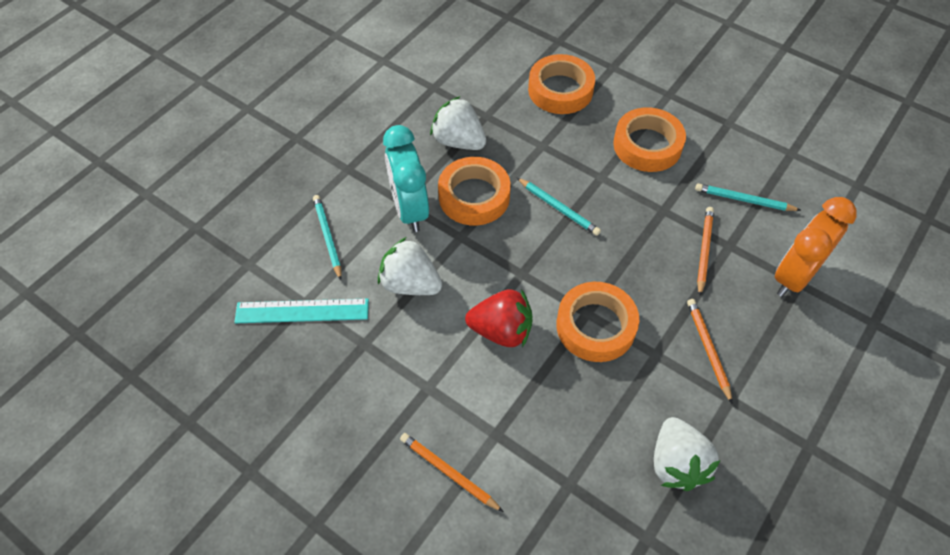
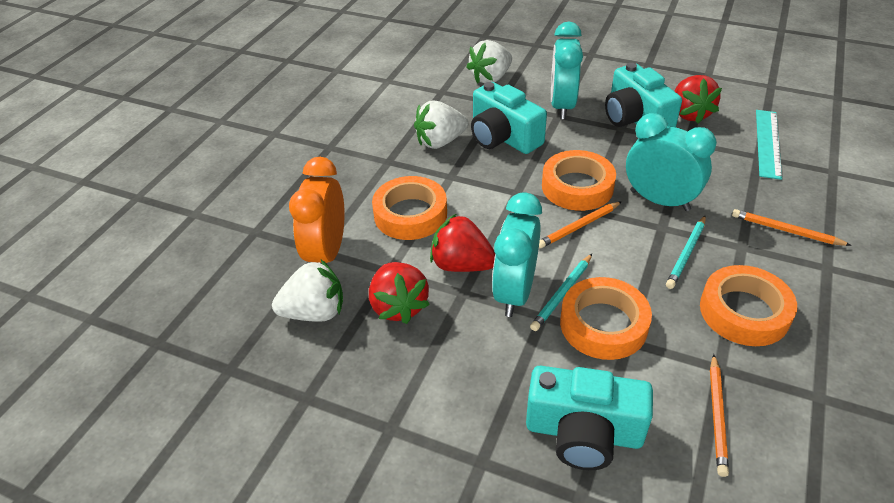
red strawberry: 1 -> 3
turquoise camera: 0 -> 3
turquoise clock: 1 -> 3
turquoise pencil: 3 -> 2

